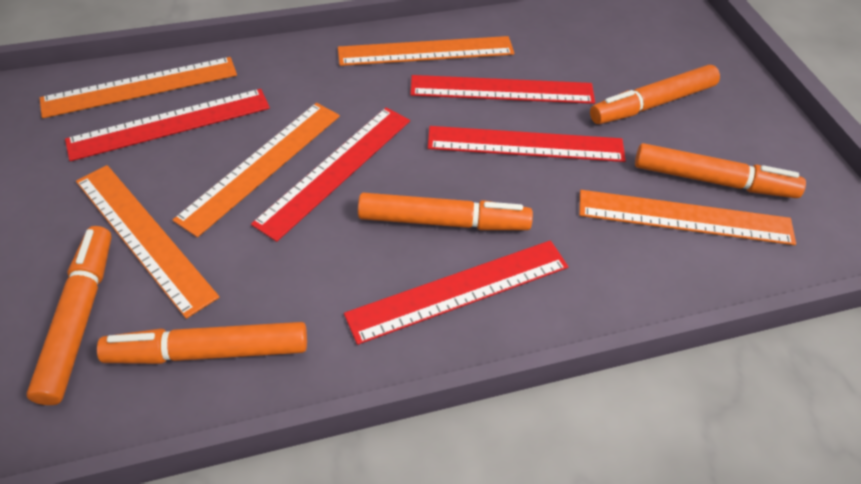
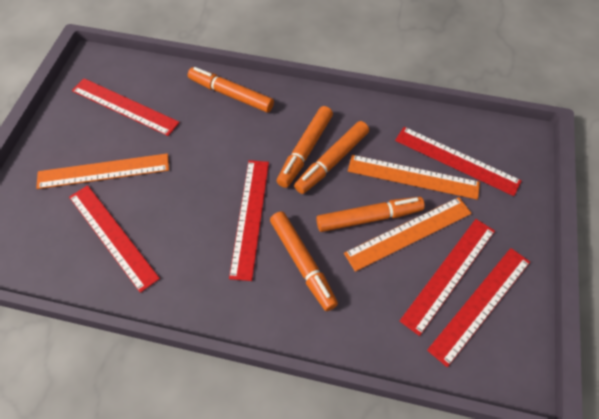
orange ruler: 5 -> 3
red ruler: 5 -> 6

